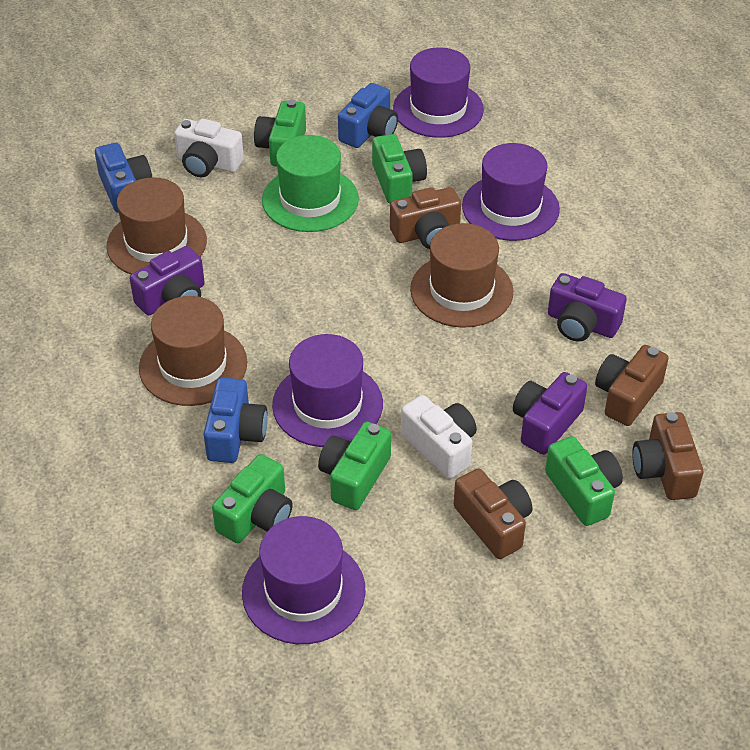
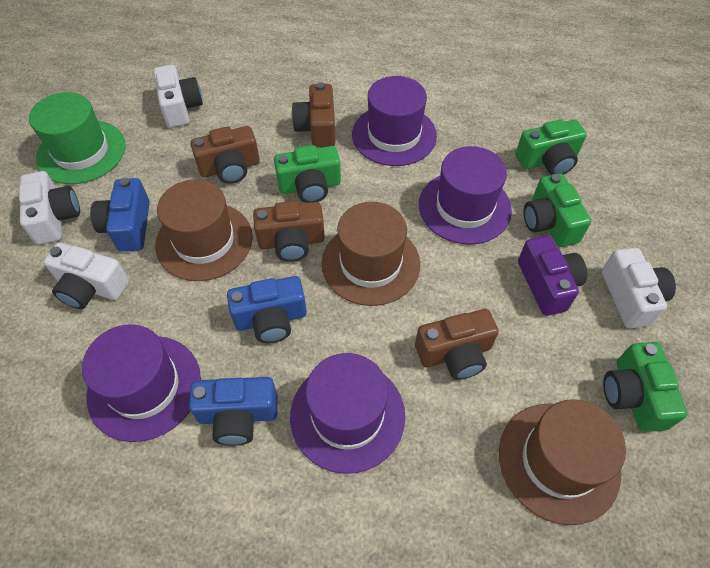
green camera: 5 -> 4
purple camera: 3 -> 1
white camera: 2 -> 4

